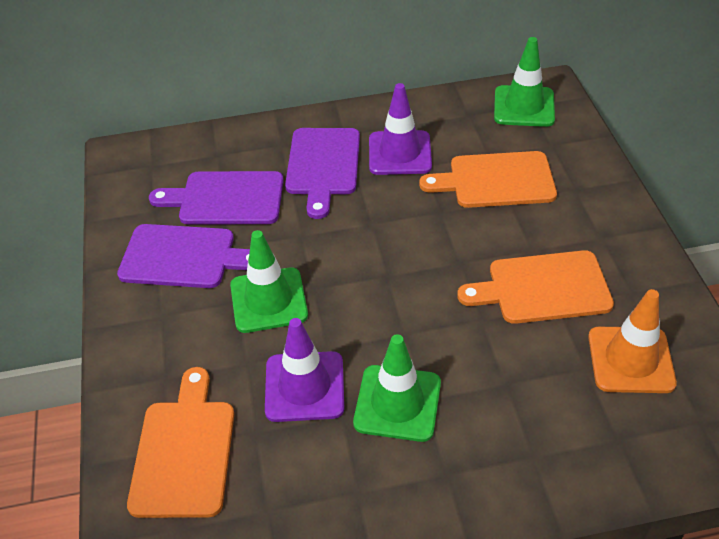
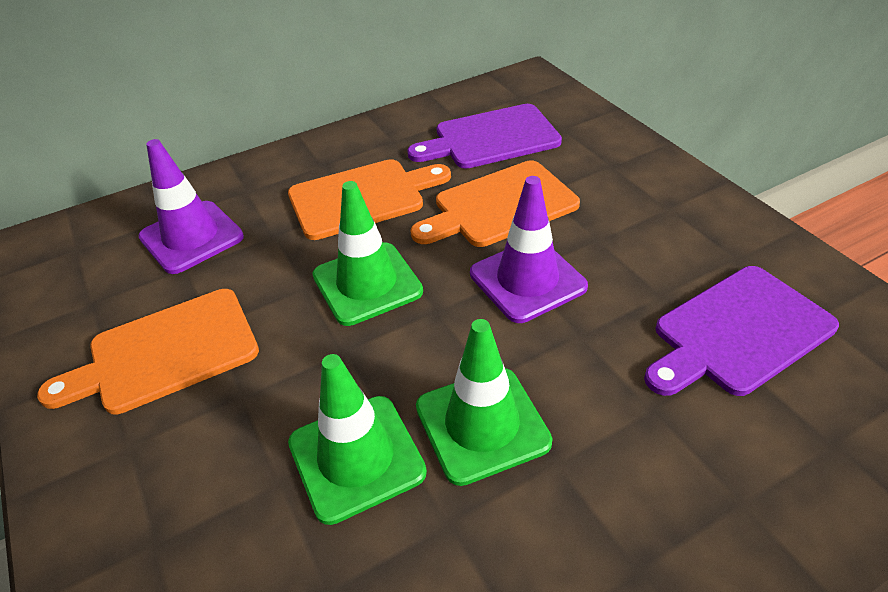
orange traffic cone: 1 -> 0
purple cutting board: 3 -> 2

